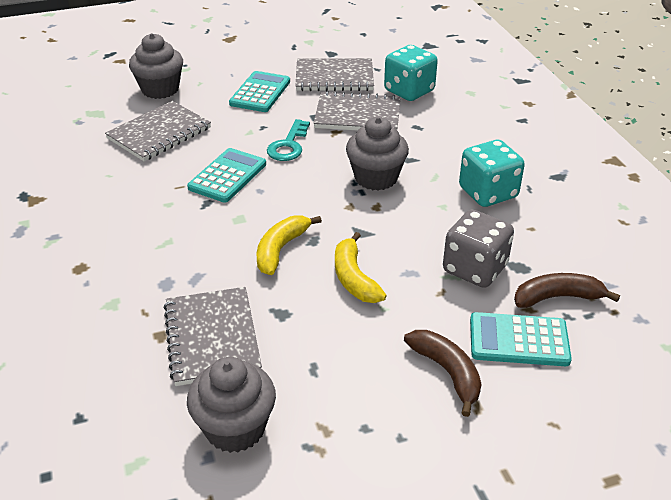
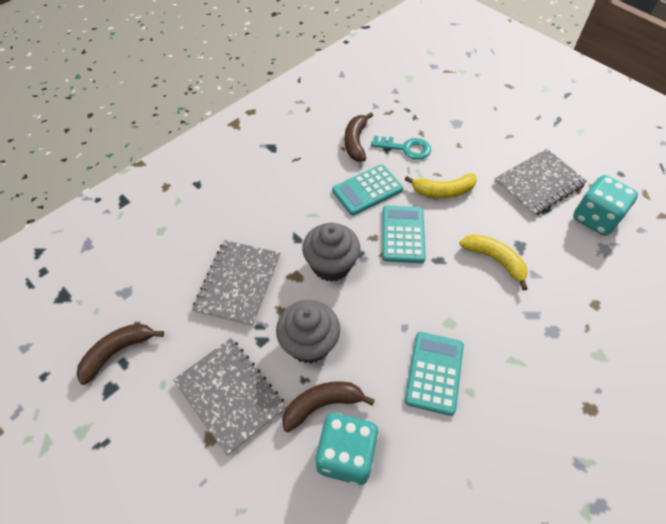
brown banana: 2 -> 3
grey cupcake: 3 -> 2
grey dice: 1 -> 0
grey notebook: 4 -> 3

